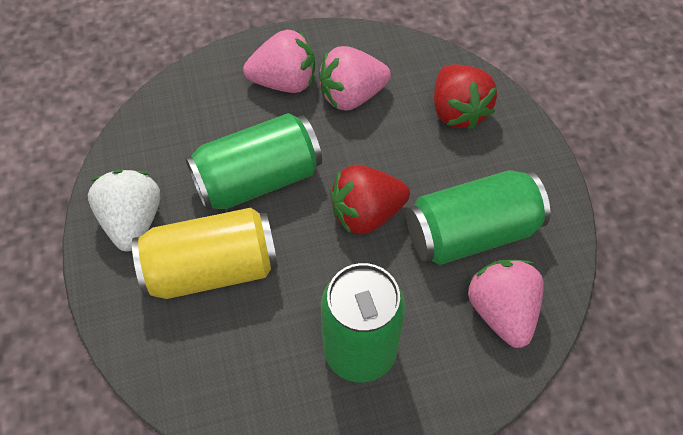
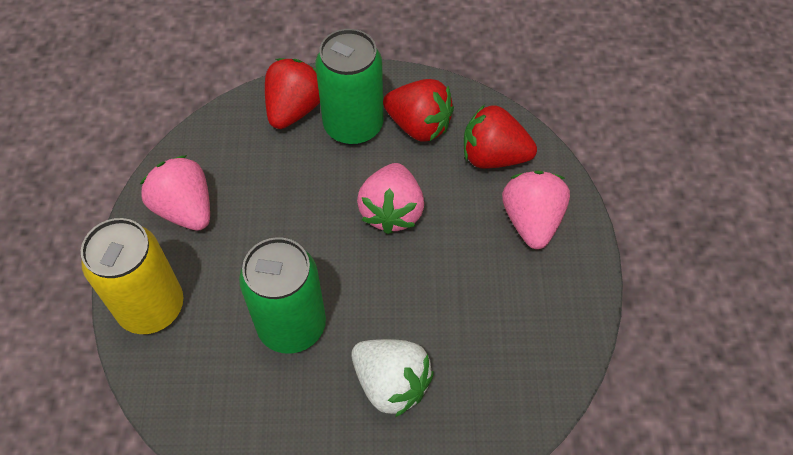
green can: 3 -> 2
red strawberry: 2 -> 3

